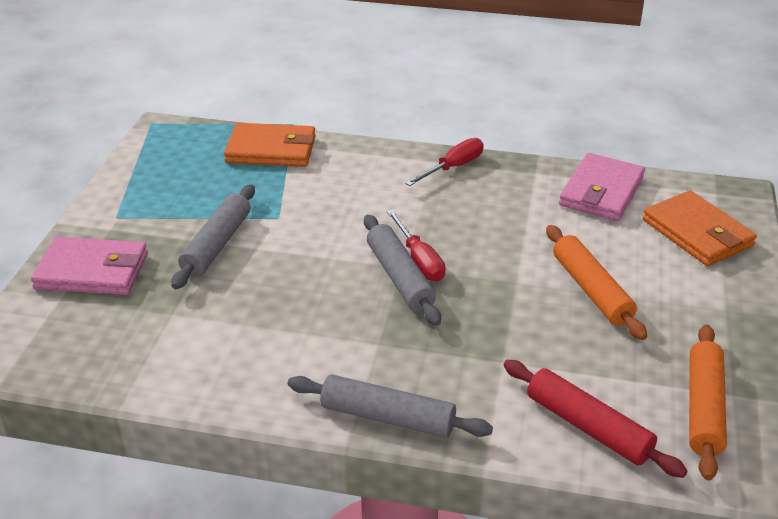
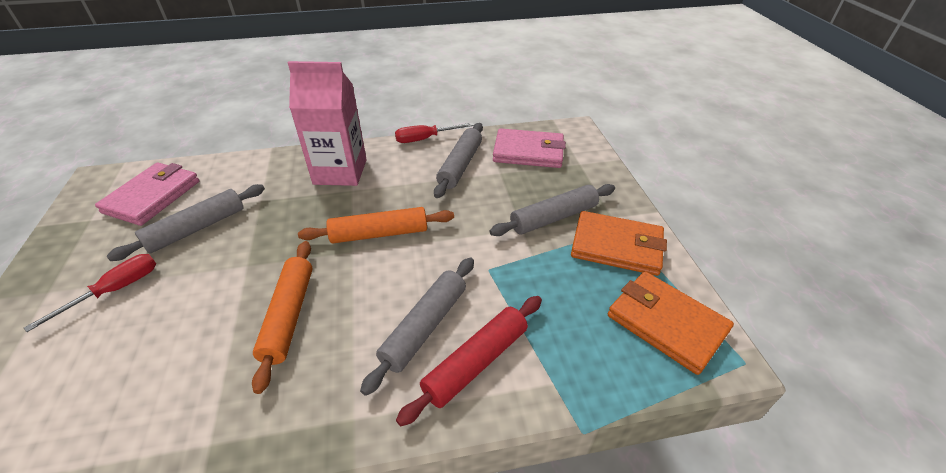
grey rolling pin: 3 -> 4
pink carton: 0 -> 1

